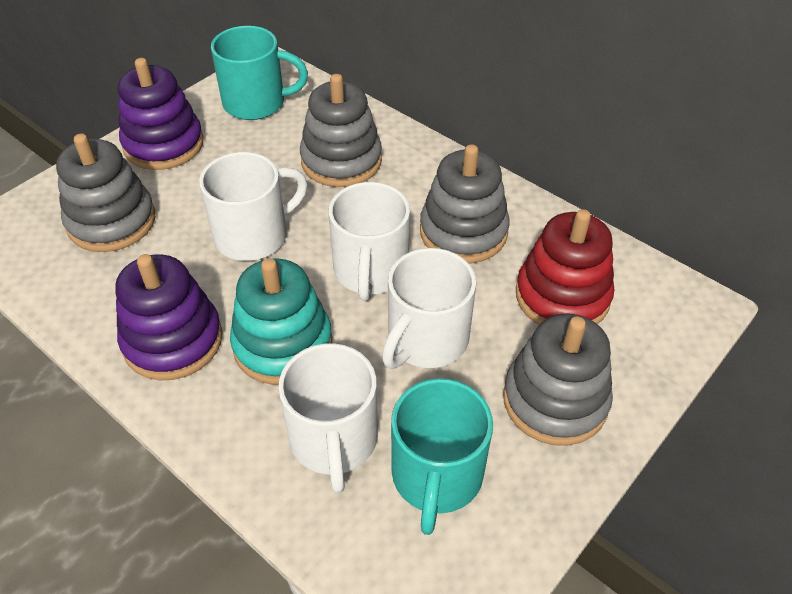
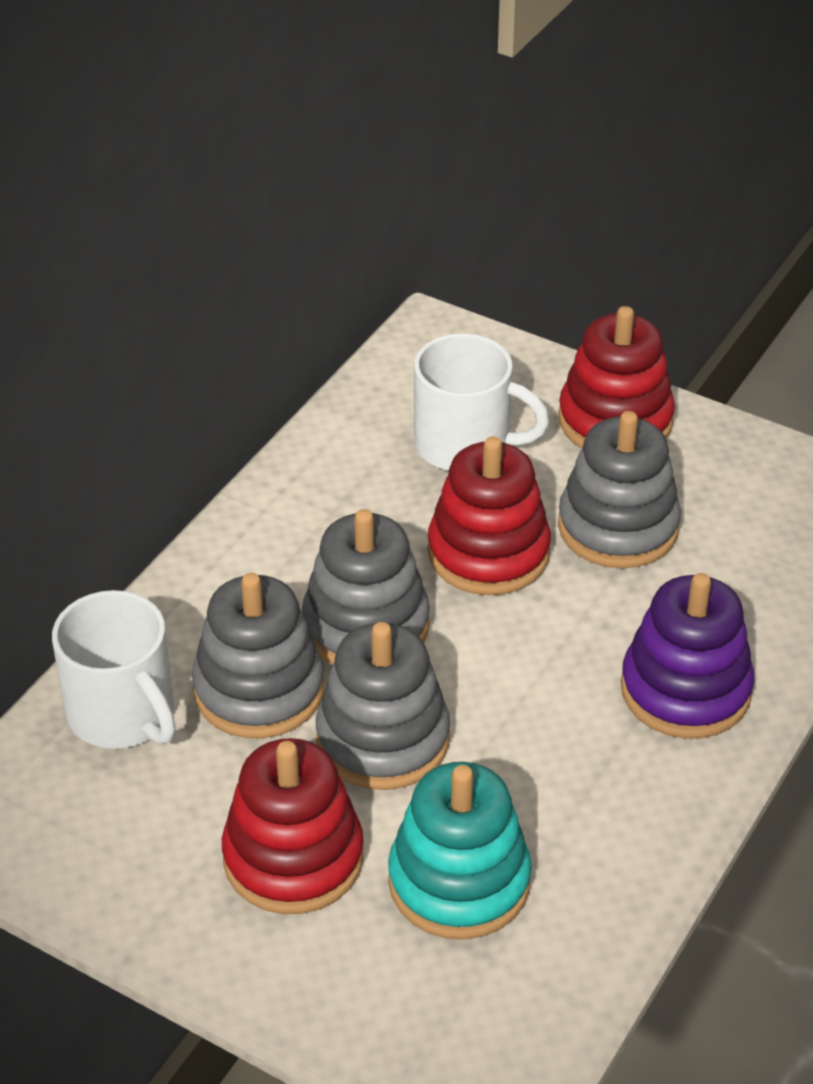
purple stacking toy: 2 -> 1
red stacking toy: 1 -> 3
turquoise mug: 2 -> 0
white mug: 4 -> 2

